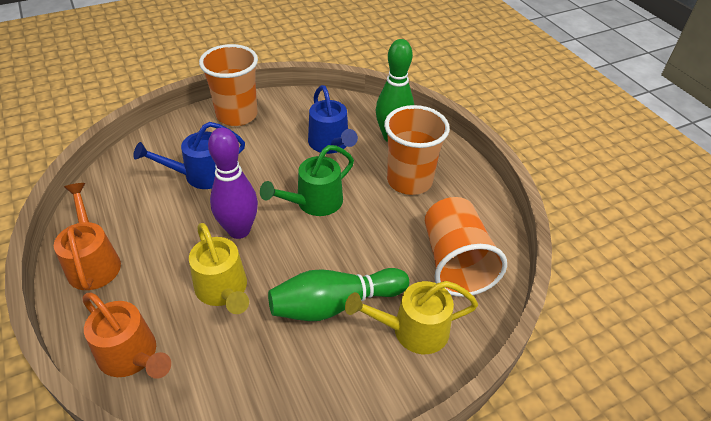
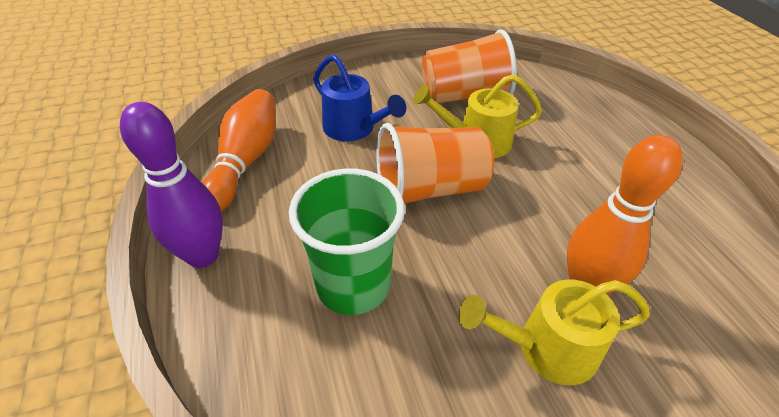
blue watering can: 2 -> 1
green bowling pin: 2 -> 0
green cup: 0 -> 1
green watering can: 1 -> 0
orange bowling pin: 0 -> 2
orange cup: 3 -> 2
orange watering can: 2 -> 0

